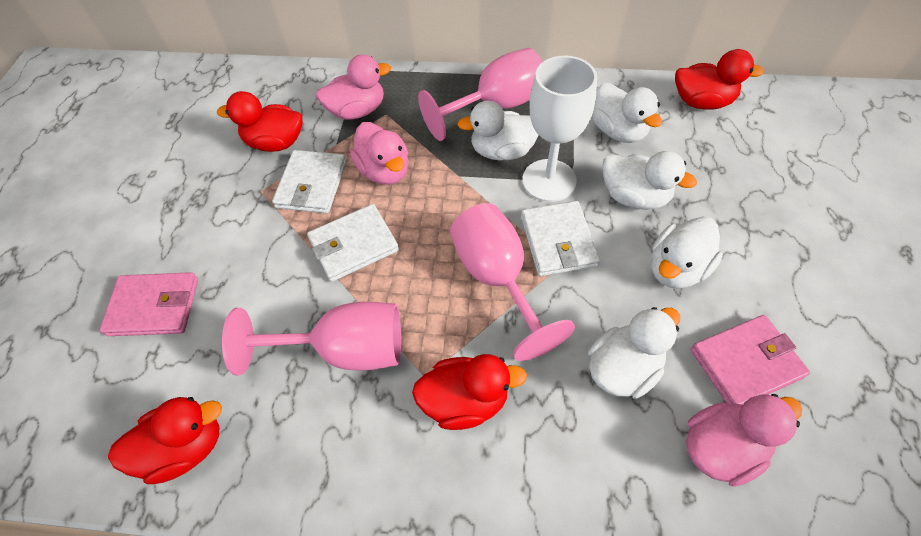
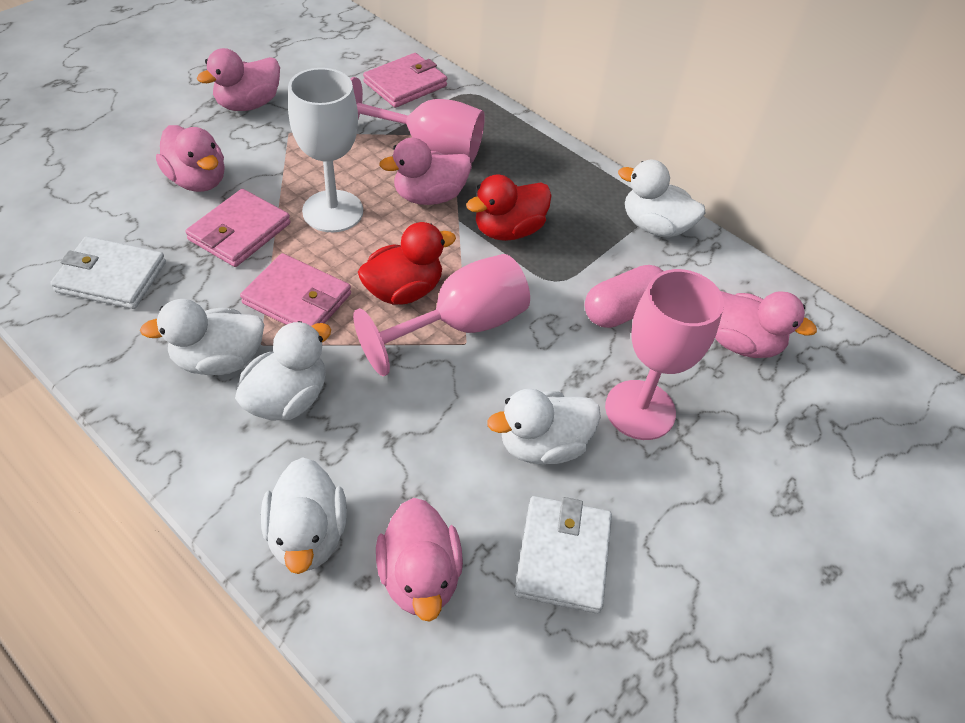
pink capsule: 0 -> 1
pink duck: 3 -> 5
pink wallet: 2 -> 3
red duck: 4 -> 2
white wallet: 3 -> 2

